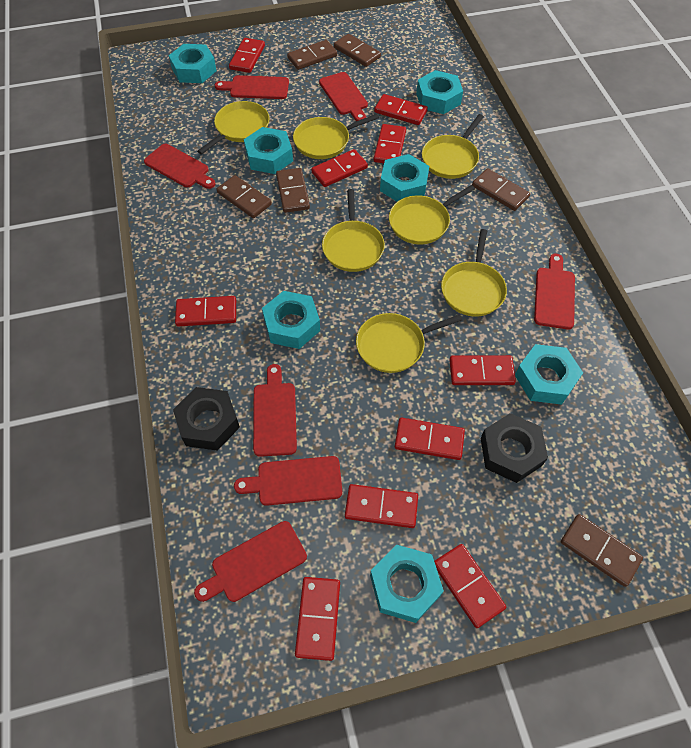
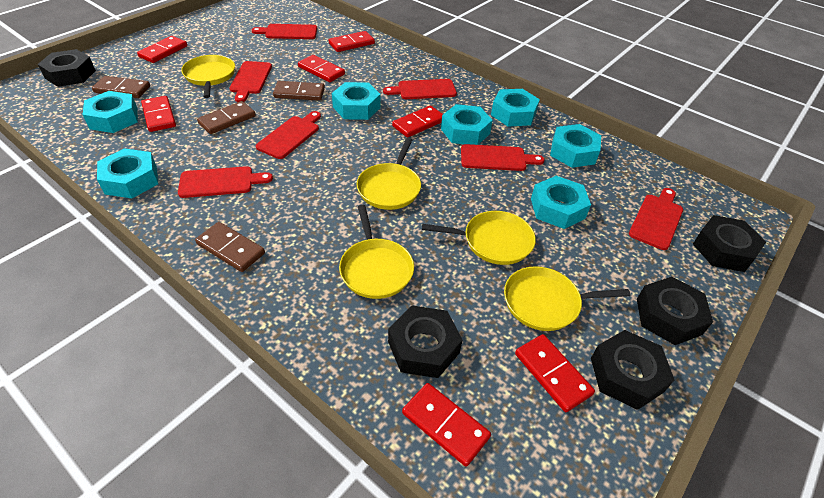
black nut: 2 -> 5
brown domino: 6 -> 4
red domino: 10 -> 7
yellow pan: 7 -> 5

